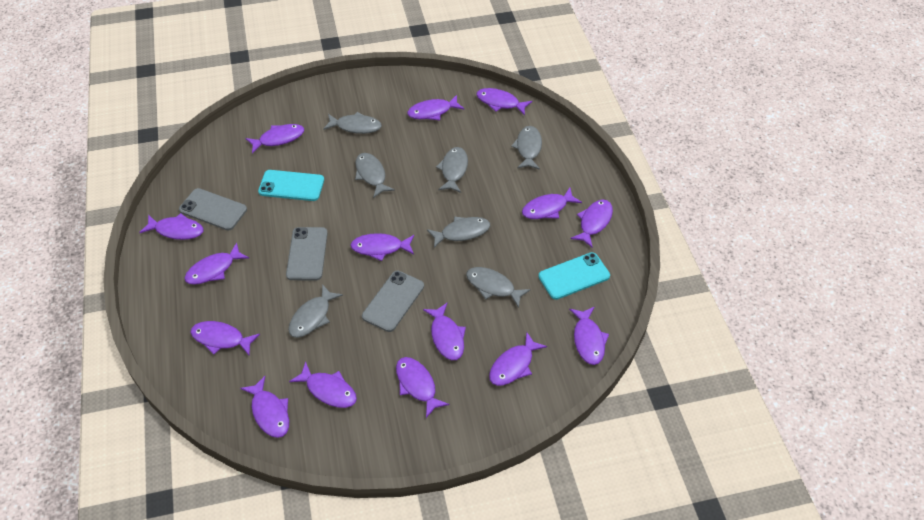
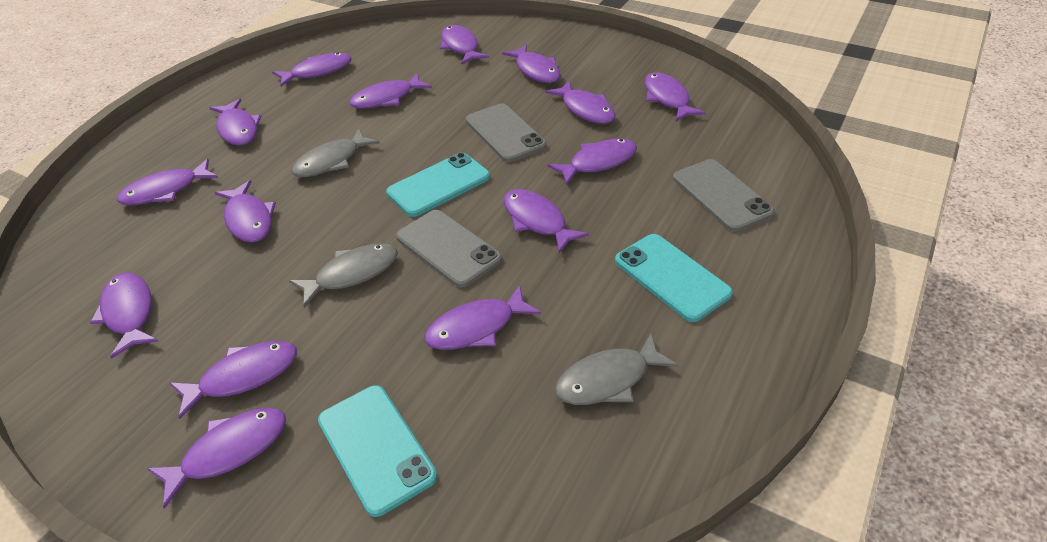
grey fish: 7 -> 3
turquoise phone: 2 -> 3

